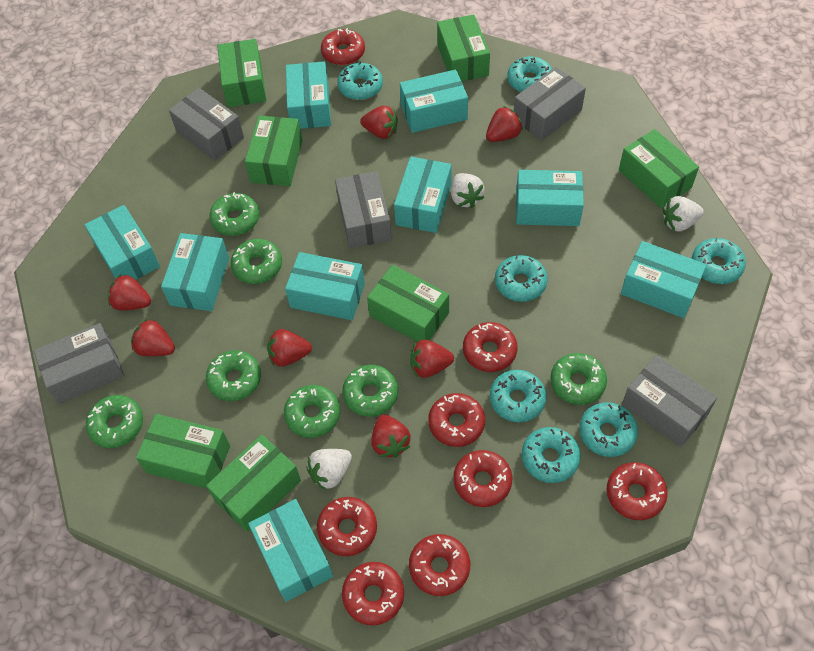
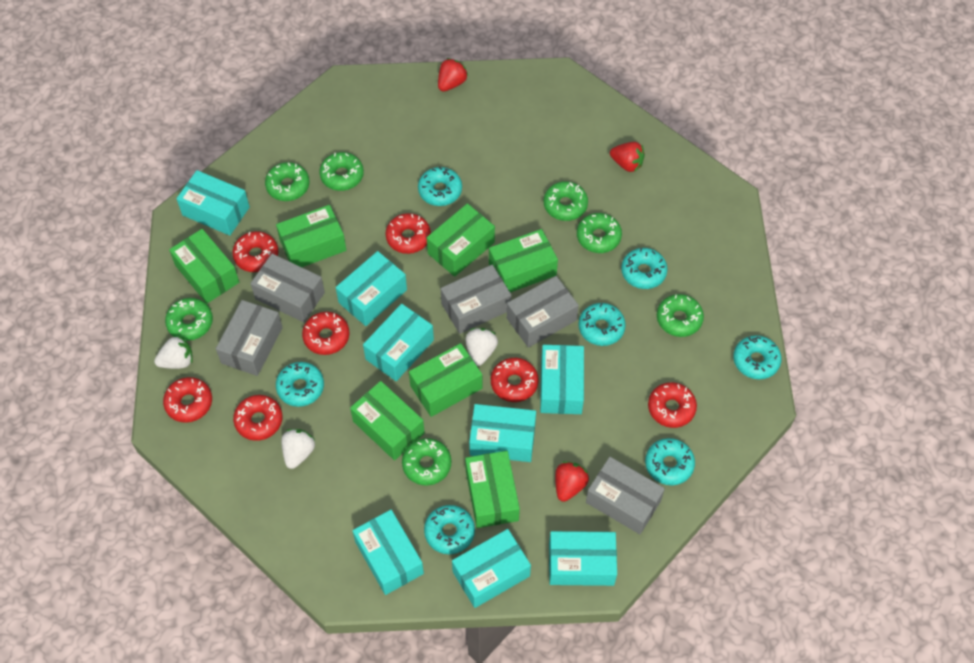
red donut: 8 -> 7
red strawberry: 7 -> 3
turquoise box: 9 -> 8

